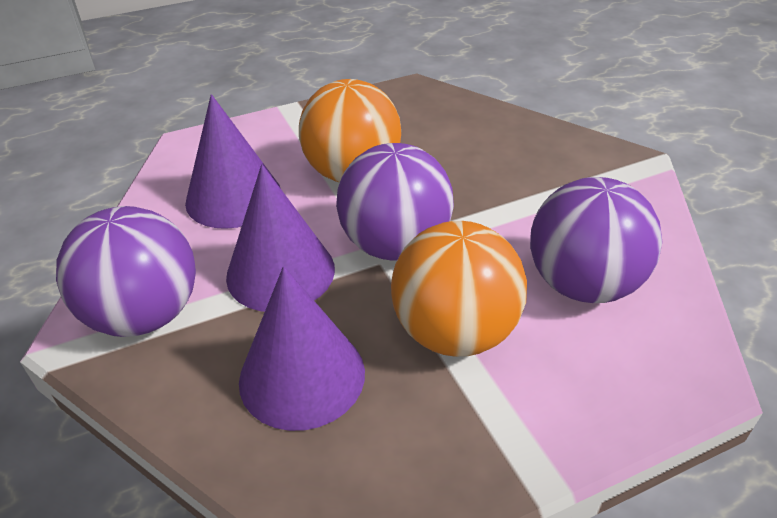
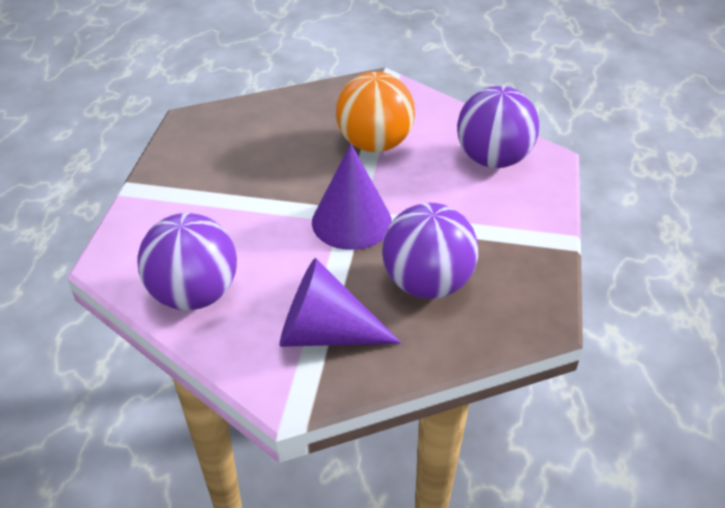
orange ball: 2 -> 1
purple cone: 3 -> 2

